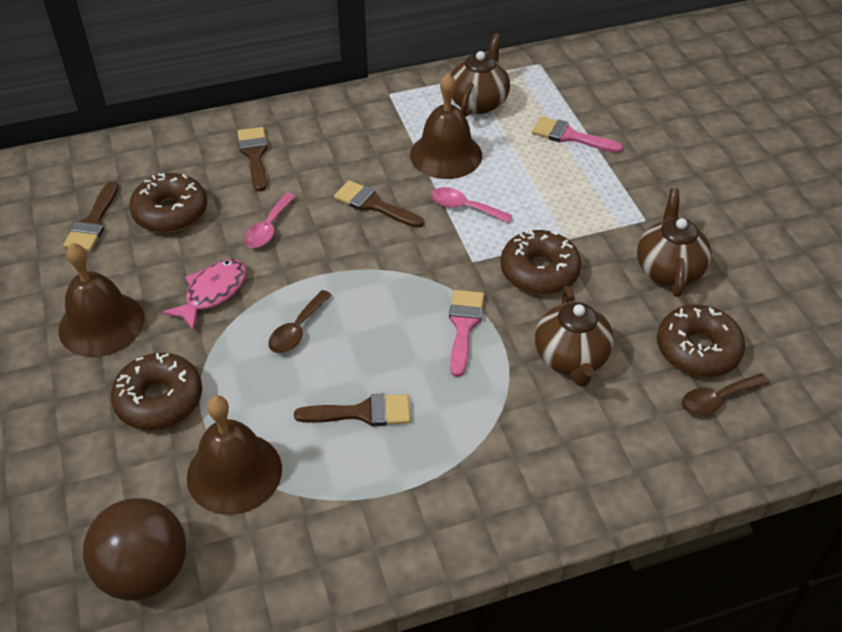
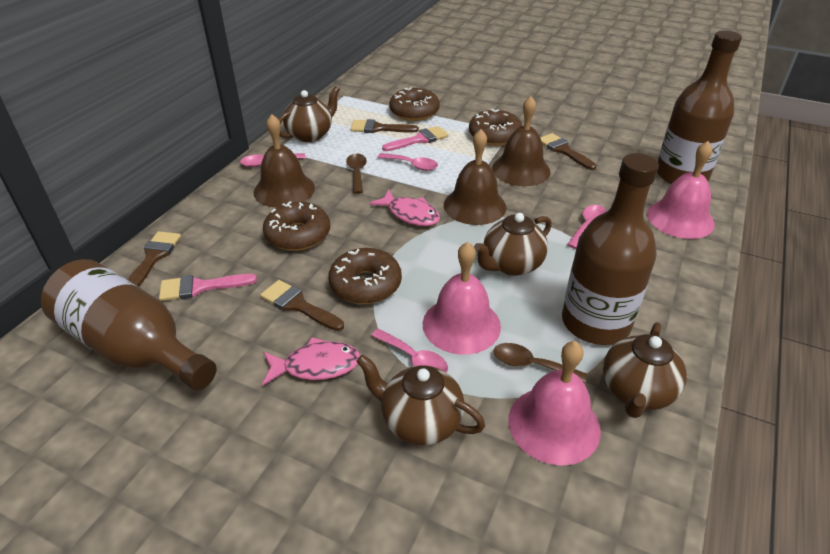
brown ball: 1 -> 0
brown bottle: 0 -> 3
brown teapot: 3 -> 4
pink bell: 0 -> 3
pink fish: 1 -> 2
pink spoon: 2 -> 4

